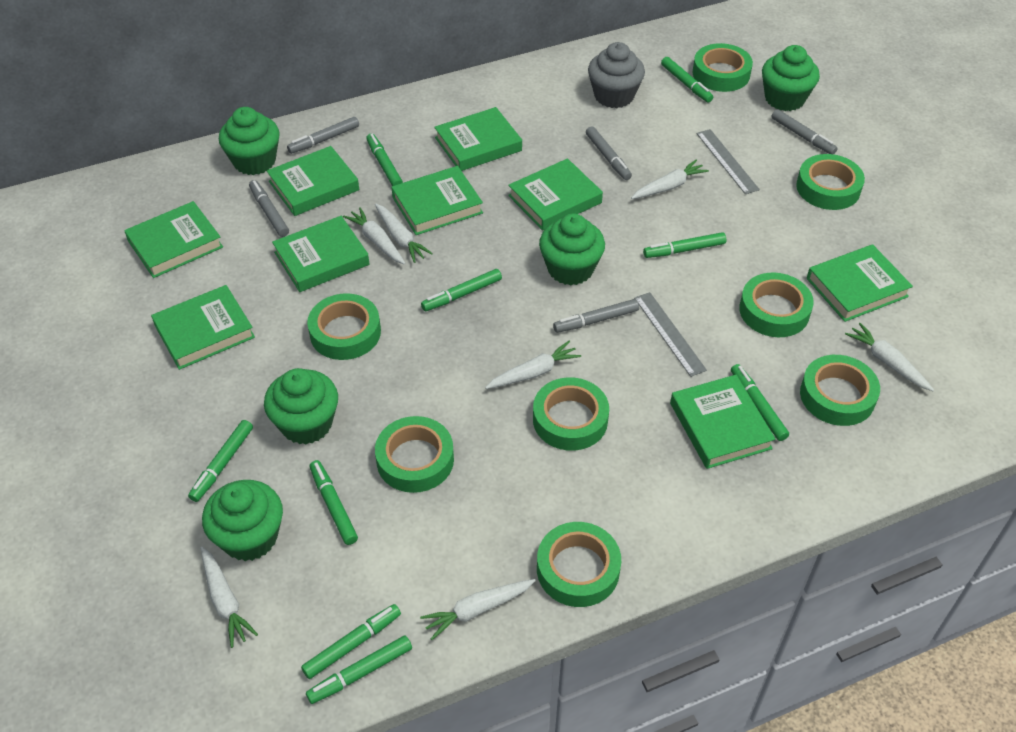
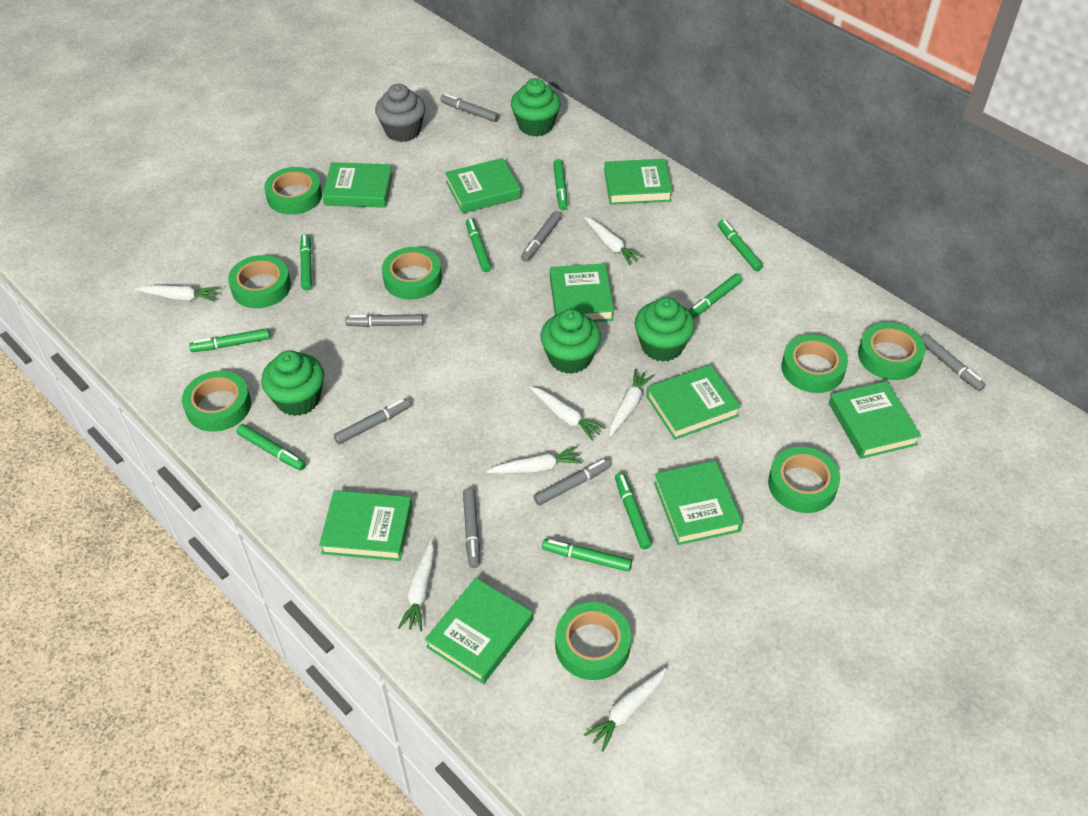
green cupcake: 5 -> 4
grey marker: 5 -> 7
grey ruler: 2 -> 0

